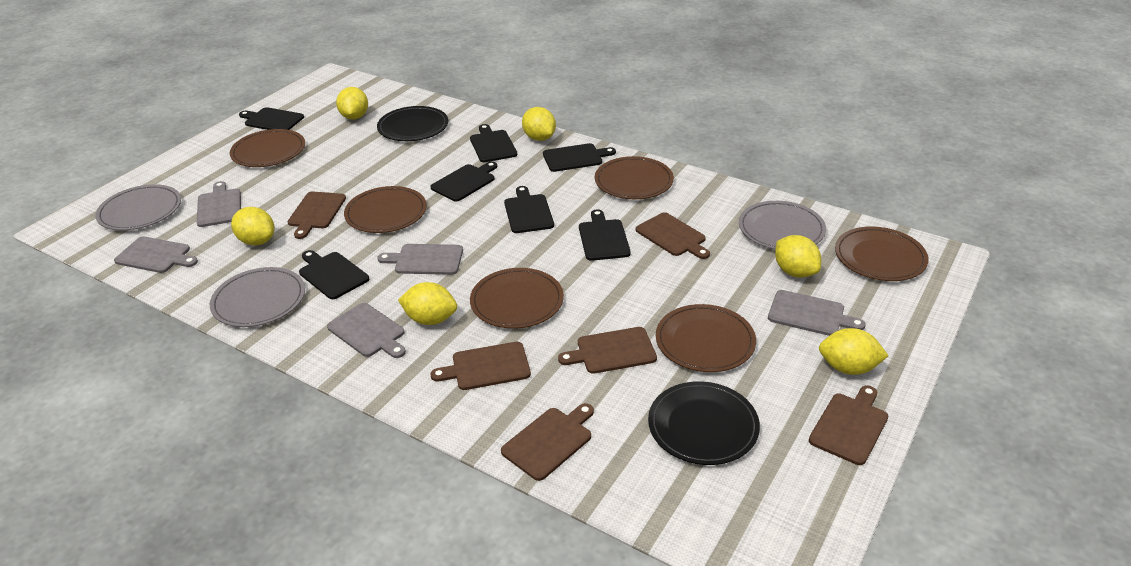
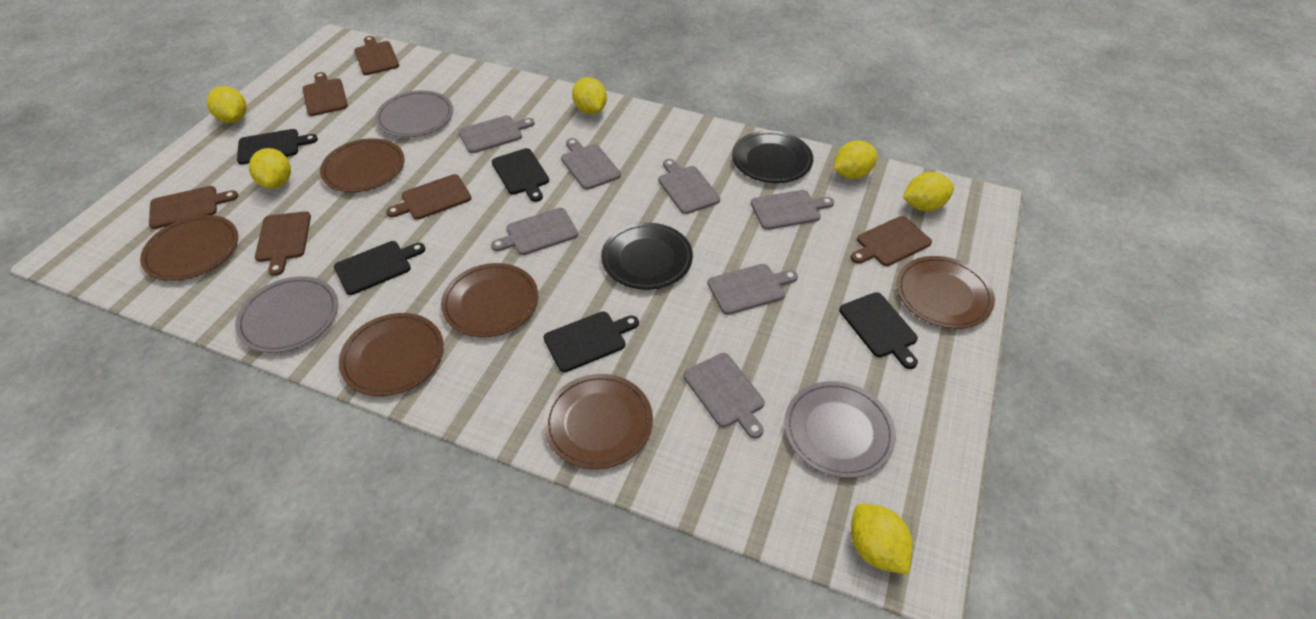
black cutting board: 7 -> 5
grey cutting board: 5 -> 7

